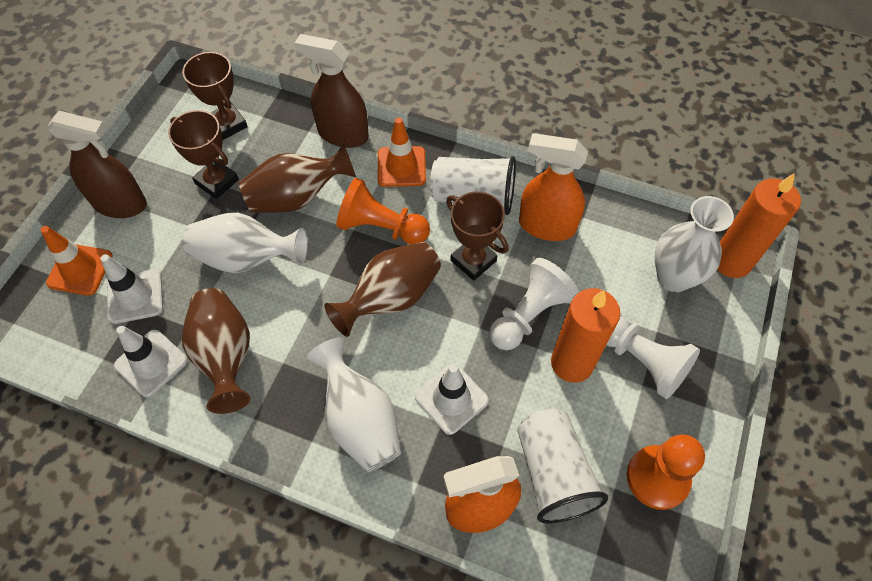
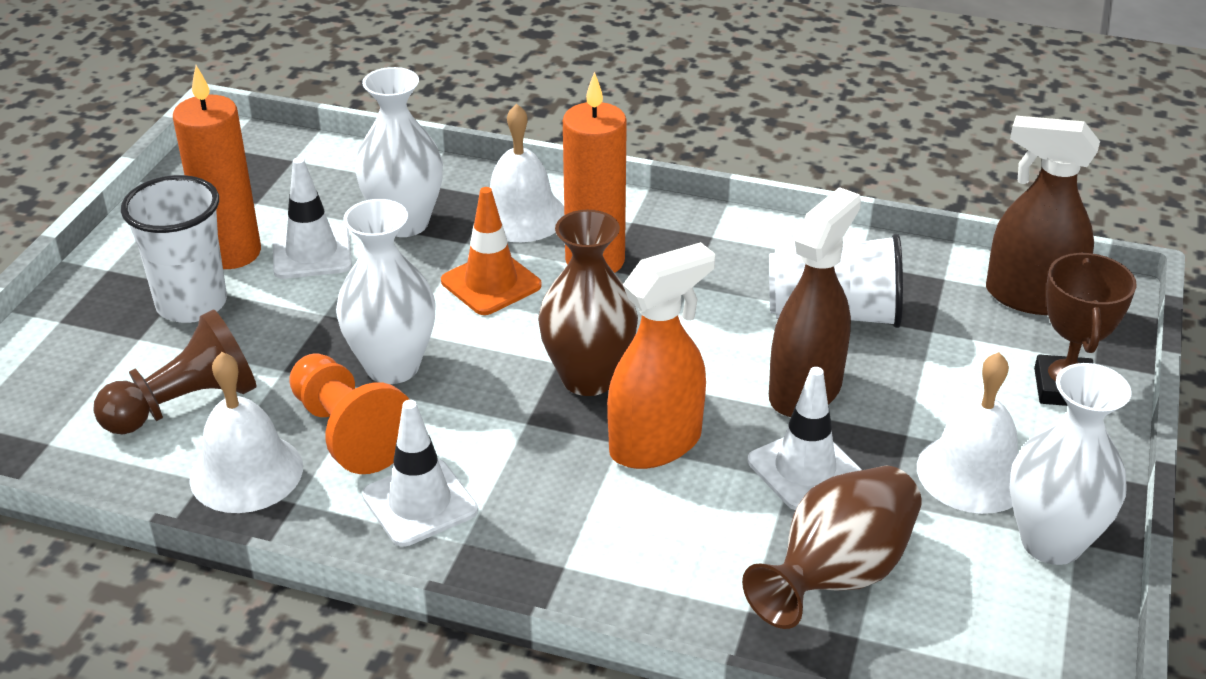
brown pawn: 0 -> 1
brown trophy: 3 -> 1
brown vase: 3 -> 2
orange pawn: 2 -> 1
orange spray bottle: 2 -> 1
orange traffic cone: 2 -> 1
white bell: 0 -> 3
white pawn: 2 -> 0

